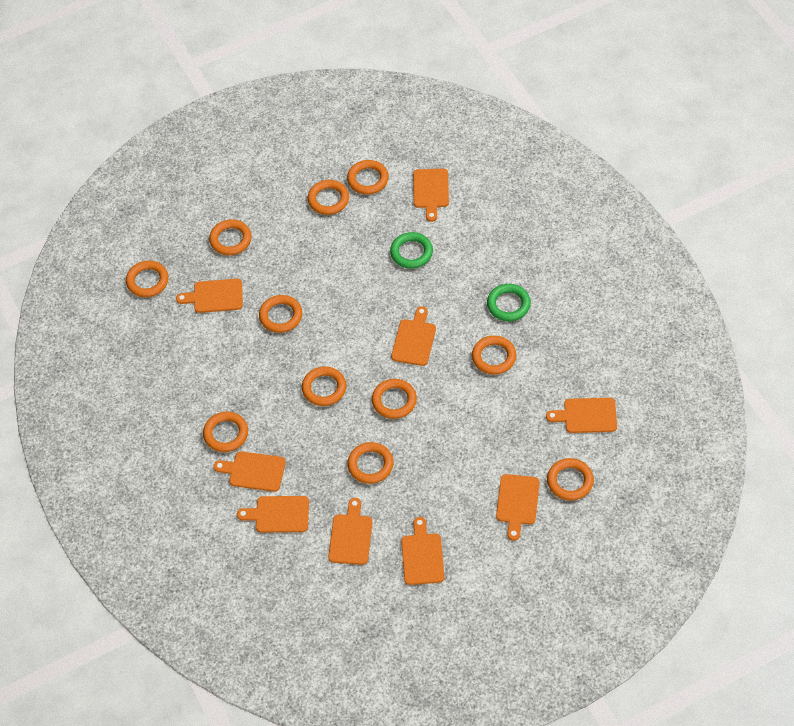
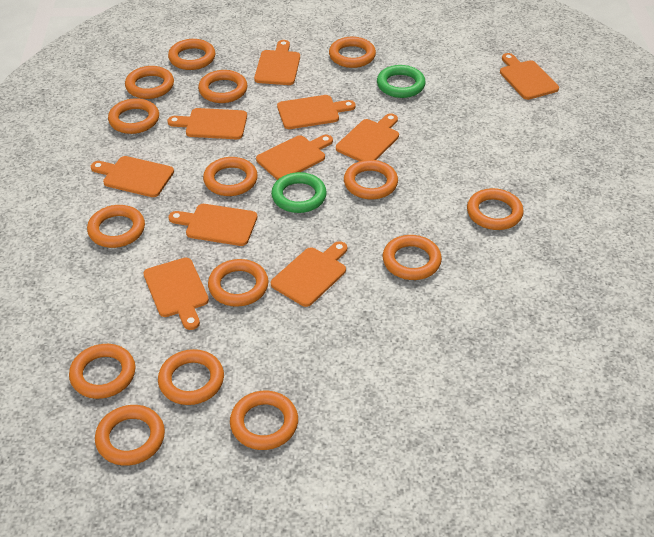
orange cutting board: 9 -> 10
orange ring: 11 -> 15

